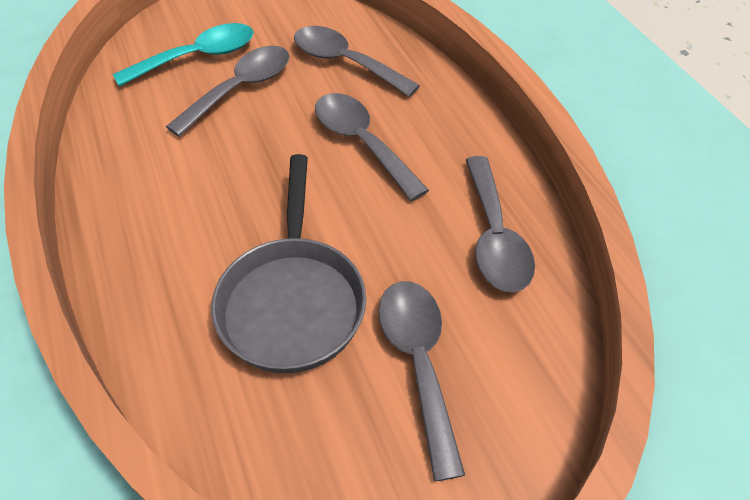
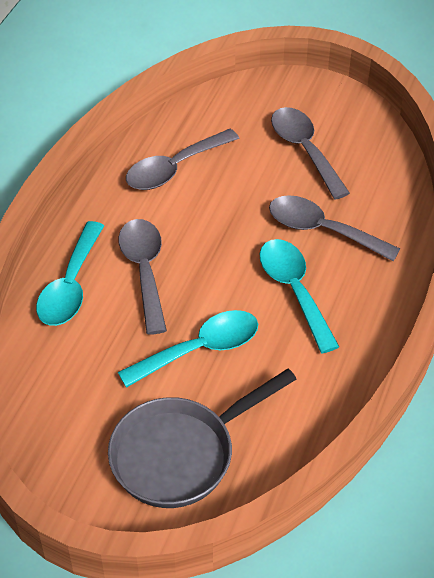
grey spoon: 5 -> 4
turquoise spoon: 1 -> 3

